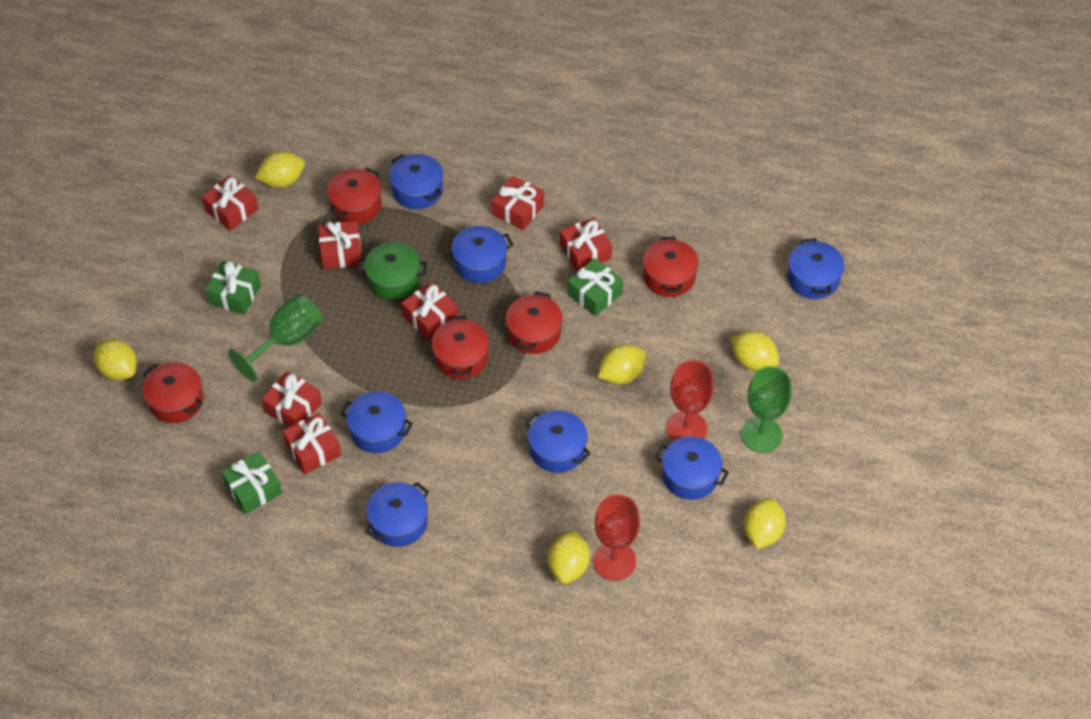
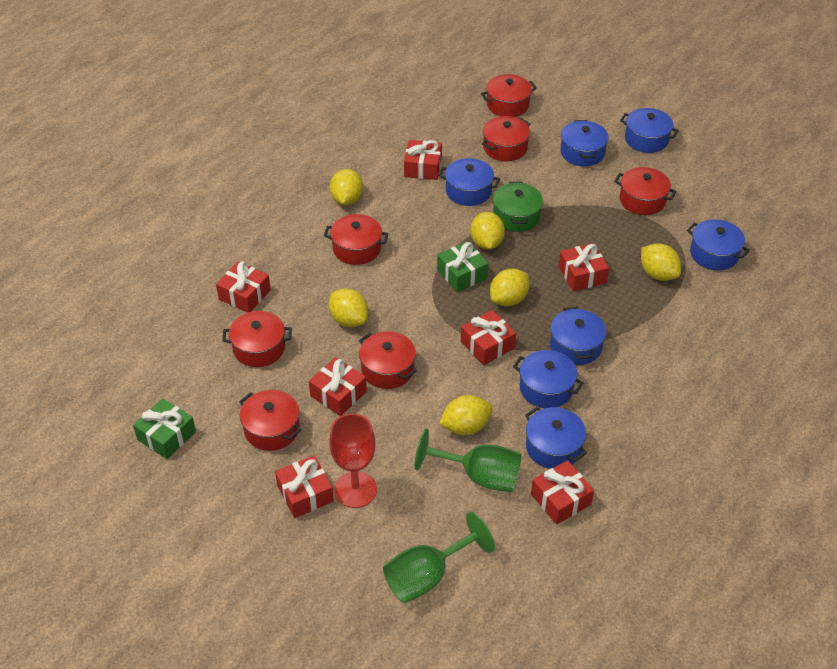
green gift: 3 -> 2
red goblet: 2 -> 1
red pot: 5 -> 7

